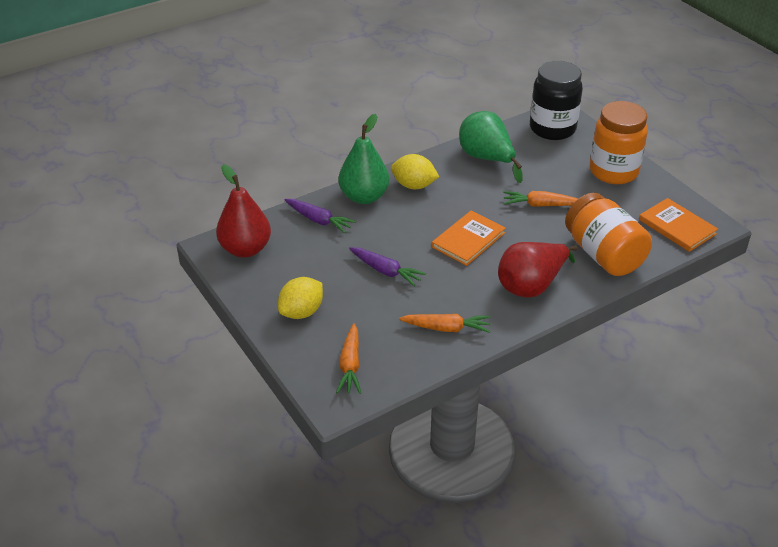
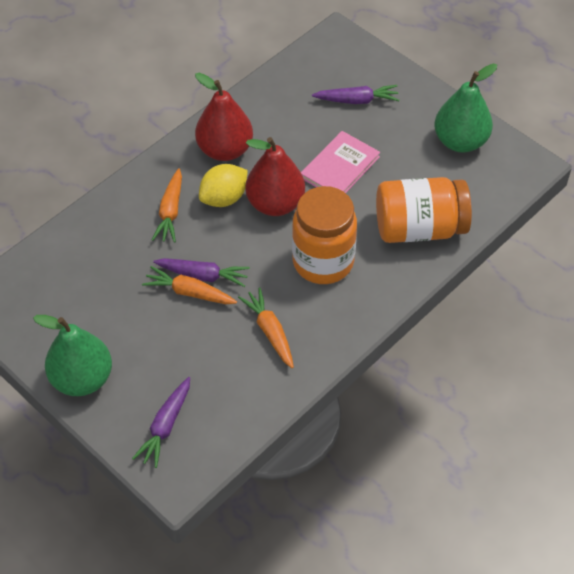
black jar: 1 -> 0
orange book: 2 -> 0
pink book: 0 -> 1
purple carrot: 2 -> 3
yellow lemon: 2 -> 1

